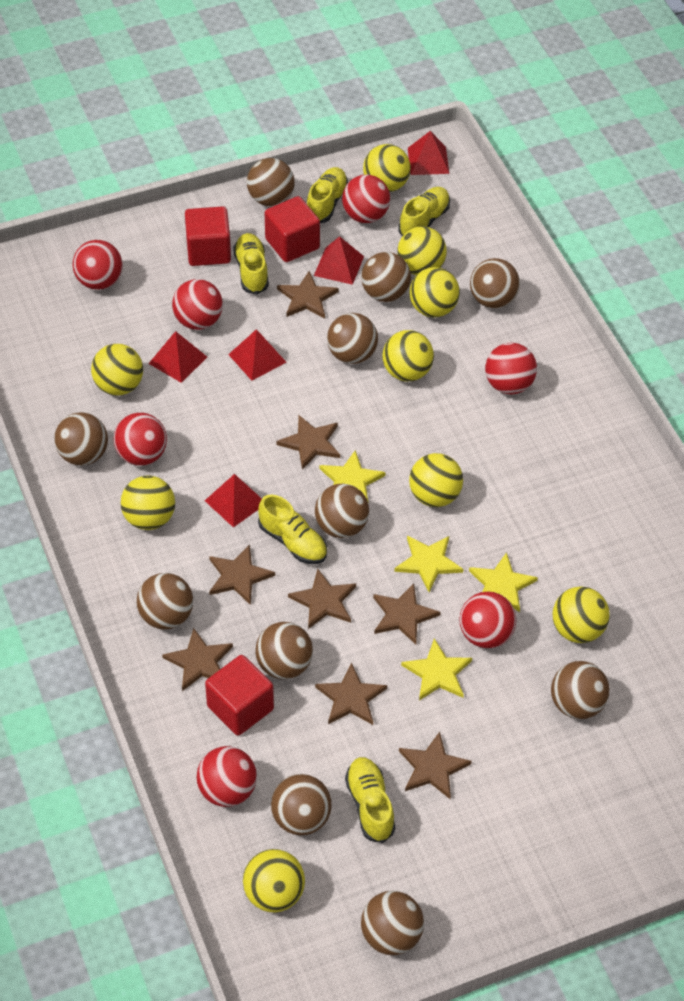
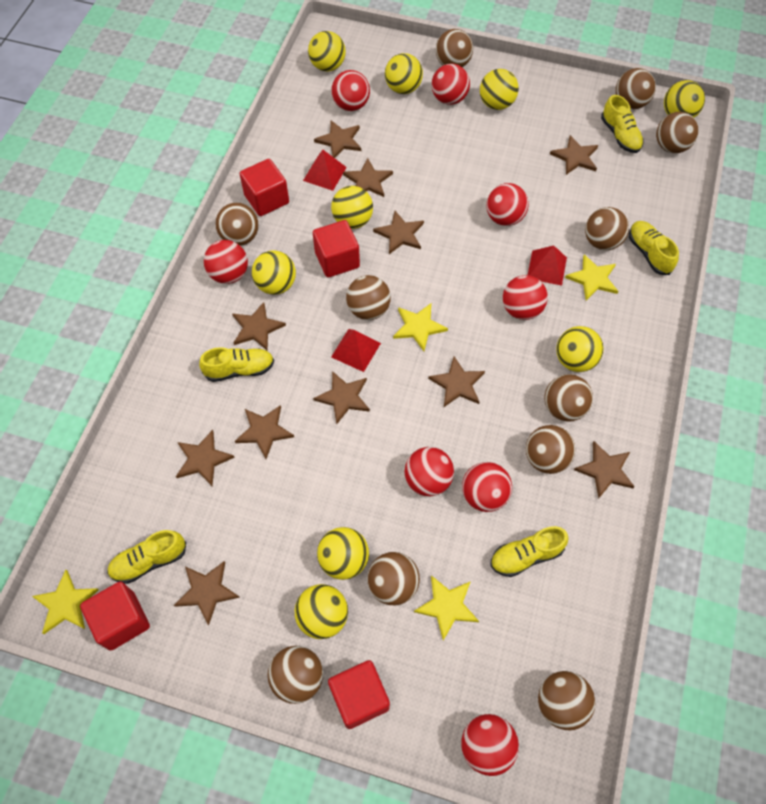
brown star: 8 -> 11
red ball: 7 -> 8
red cube: 3 -> 4
red pyramid: 5 -> 3

